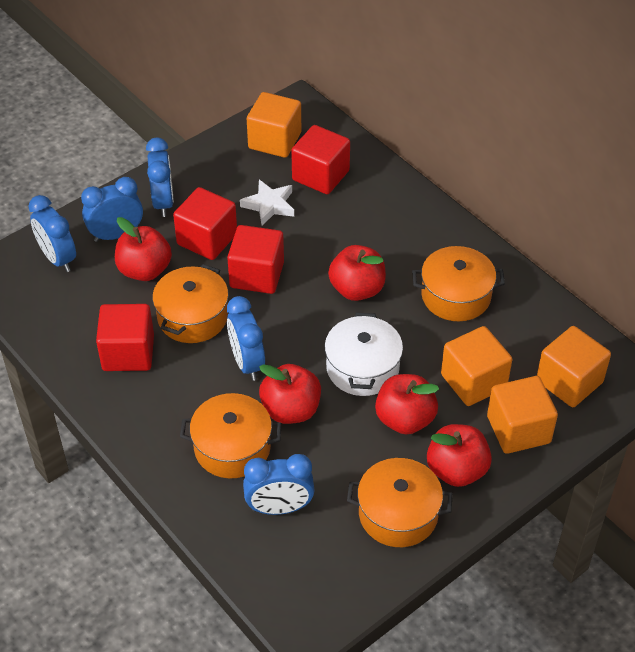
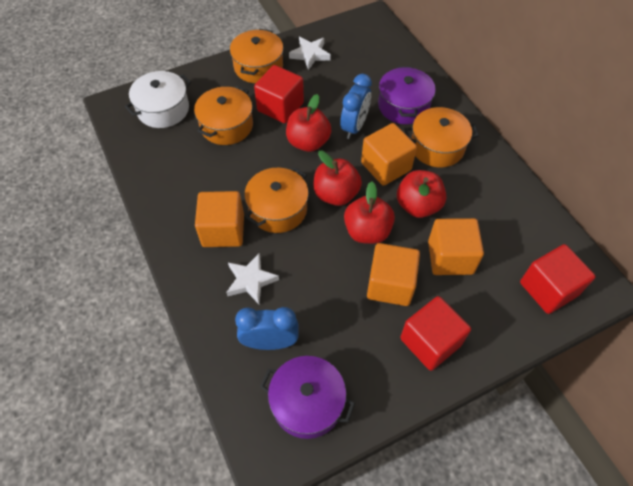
blue clock: 5 -> 2
purple pot: 0 -> 2
red apple: 5 -> 4
red cube: 4 -> 3
white star: 1 -> 2

